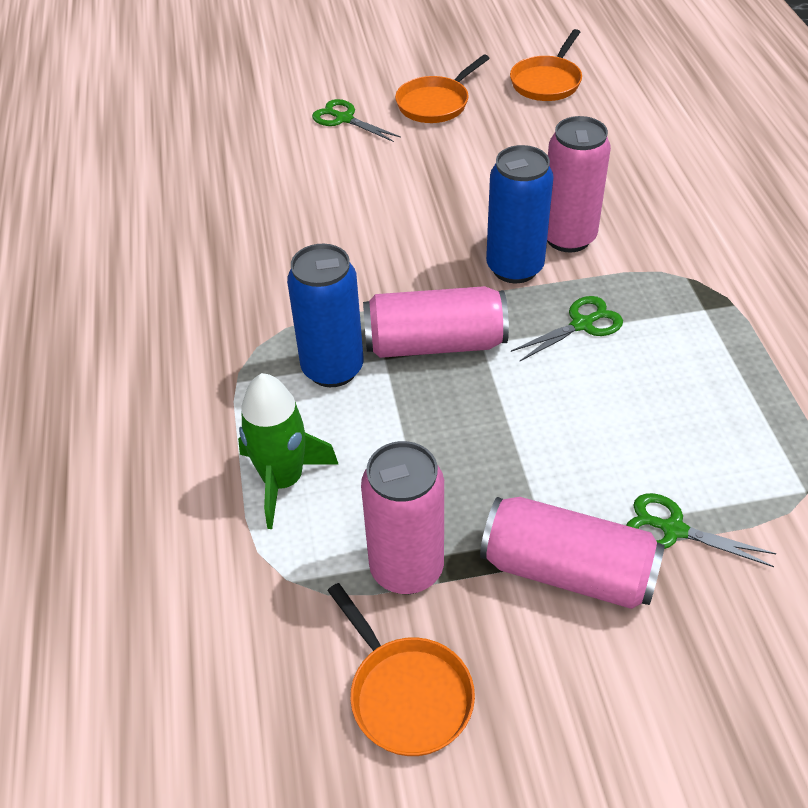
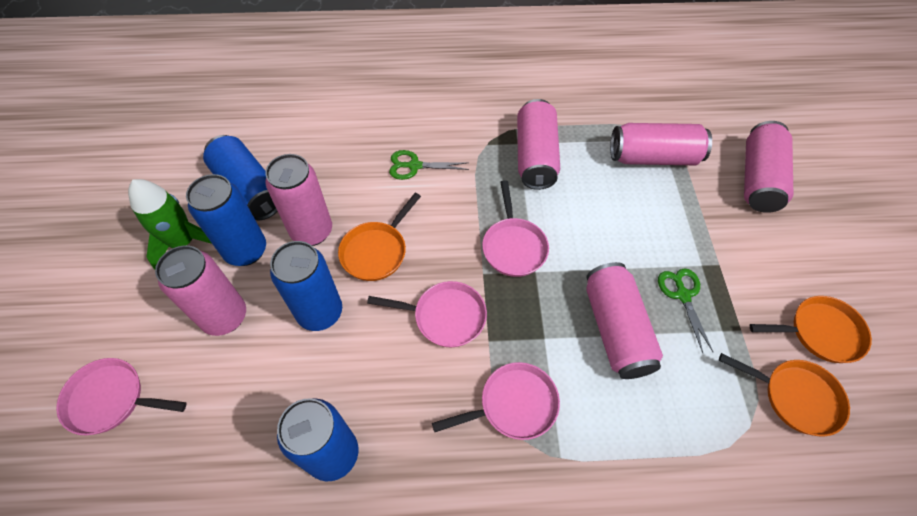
blue can: 2 -> 4
green scissors: 3 -> 2
pink can: 4 -> 6
pink pan: 0 -> 4

